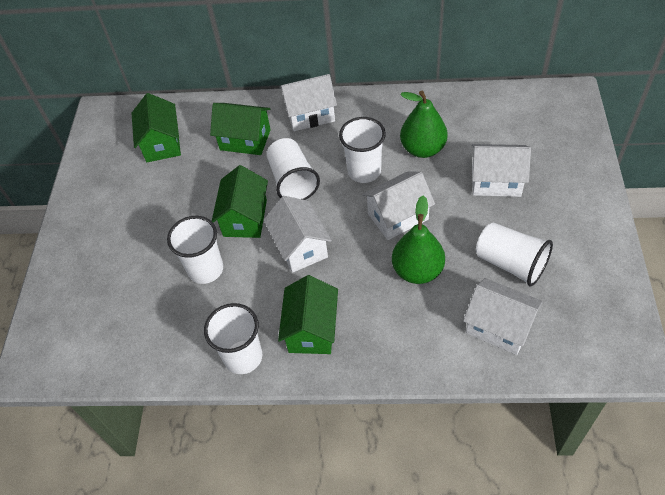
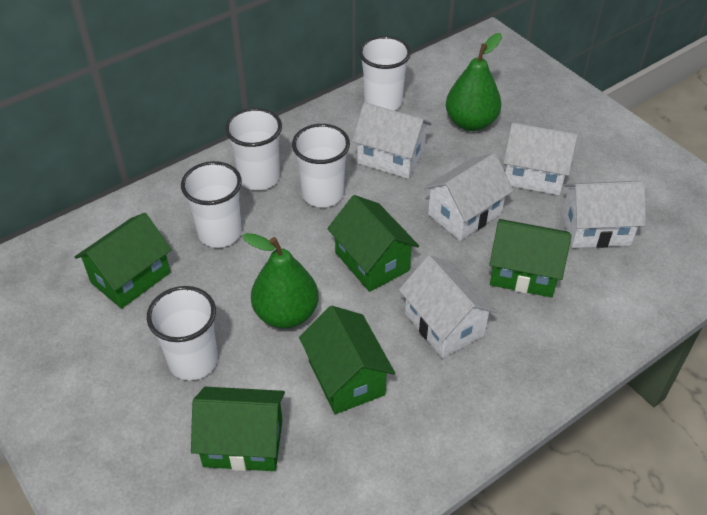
green house: 4 -> 5

